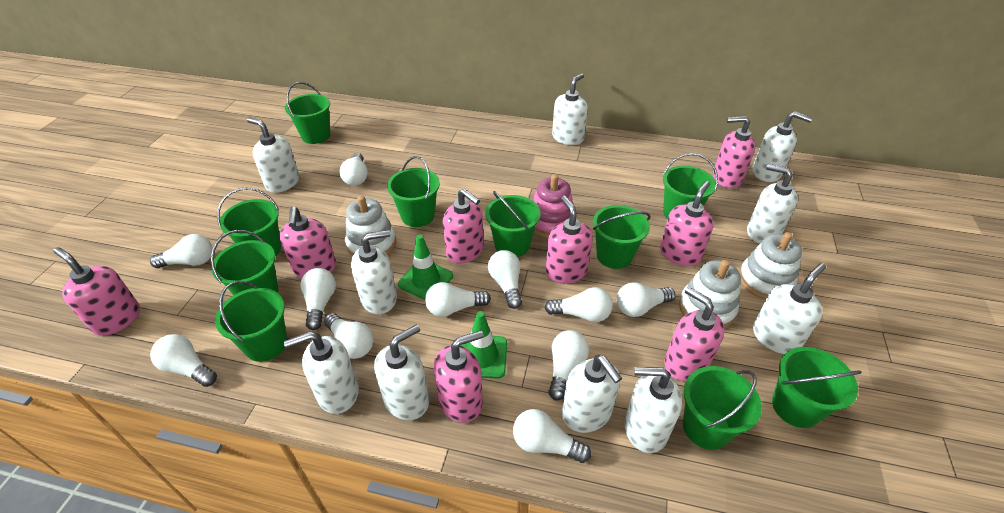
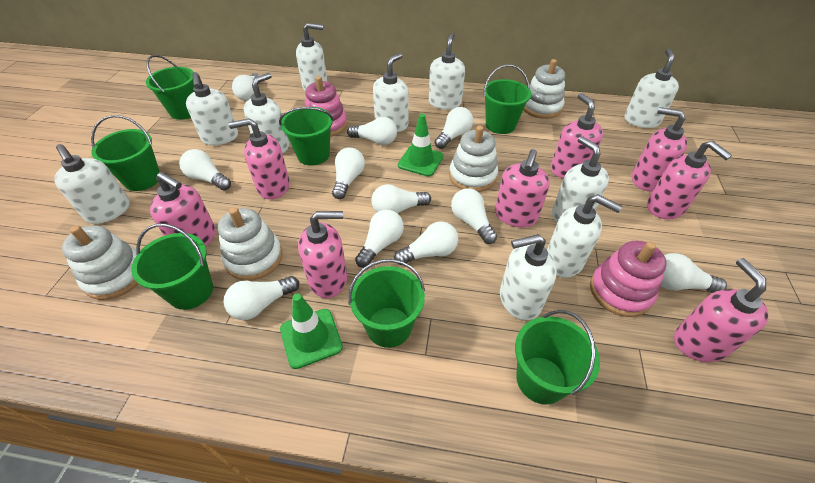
green bucket: 10 -> 7
pink stacking toy: 1 -> 2
white stacking toy: 3 -> 4

